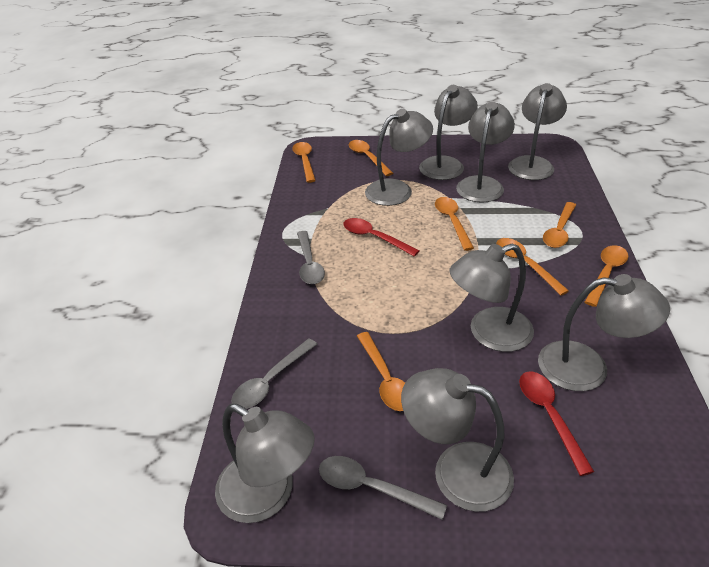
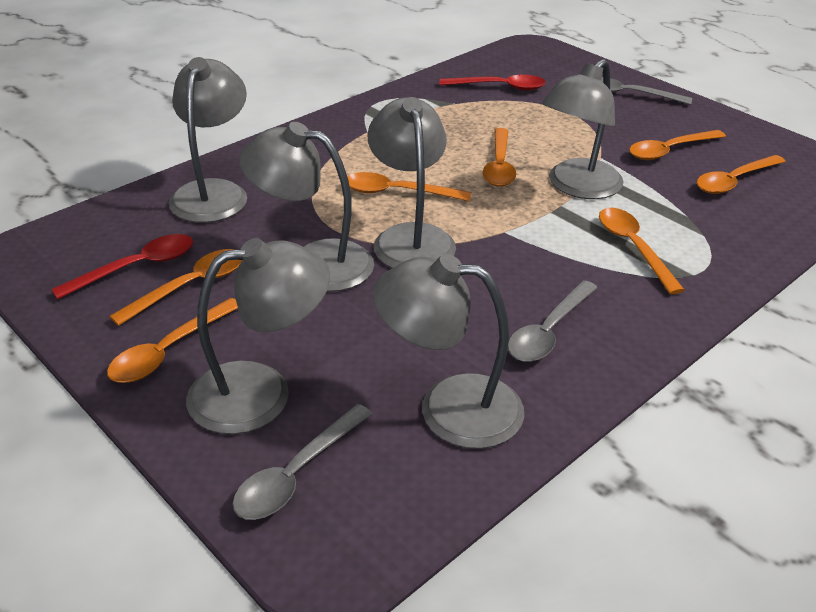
grey lamp: 8 -> 6

